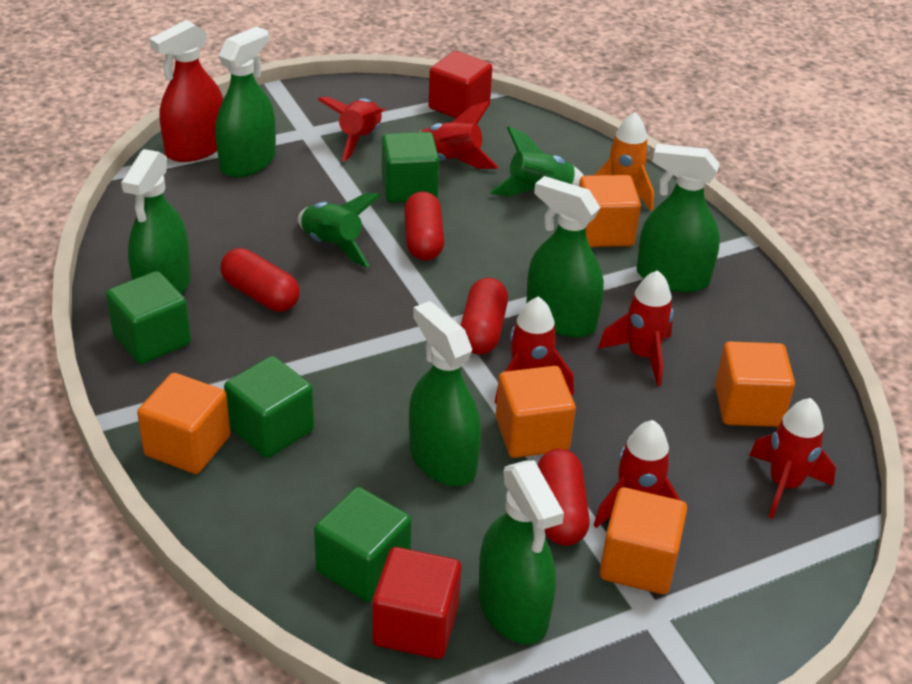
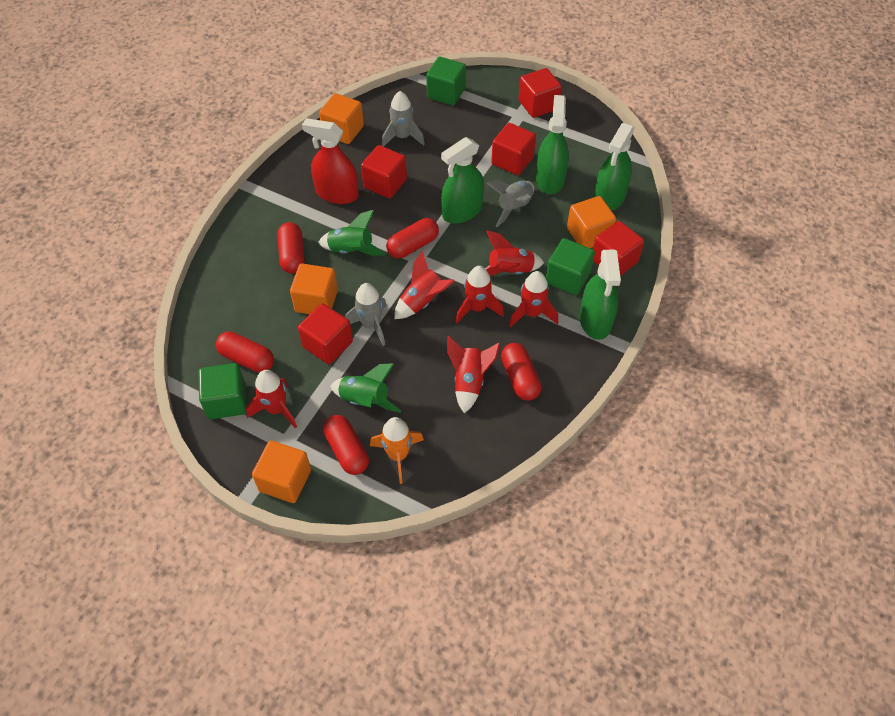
green cube: 4 -> 3
green spray bottle: 6 -> 4
grey rocket: 0 -> 3
orange cube: 5 -> 4
red capsule: 4 -> 5
red cube: 2 -> 5

